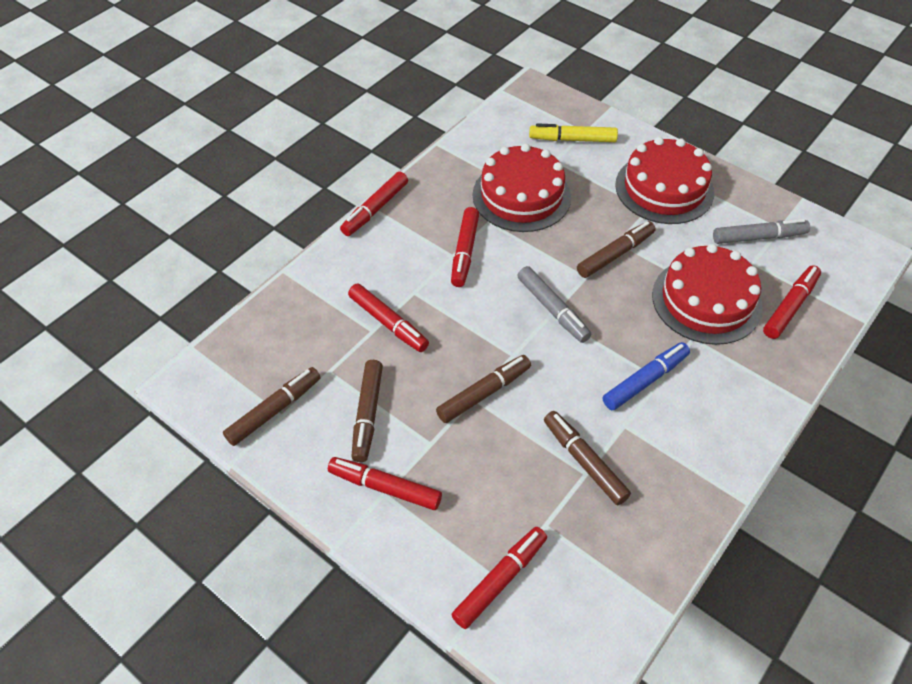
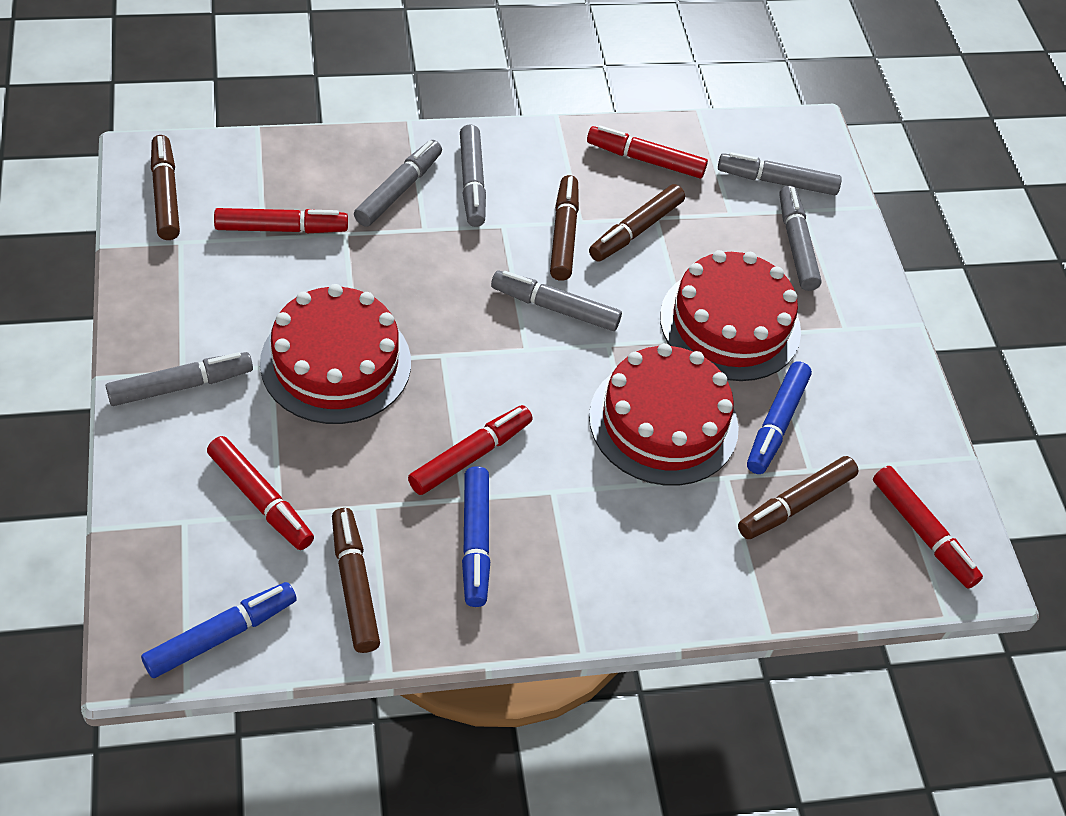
blue marker: 1 -> 3
grey marker: 2 -> 6
red marker: 6 -> 5
yellow marker: 1 -> 0

